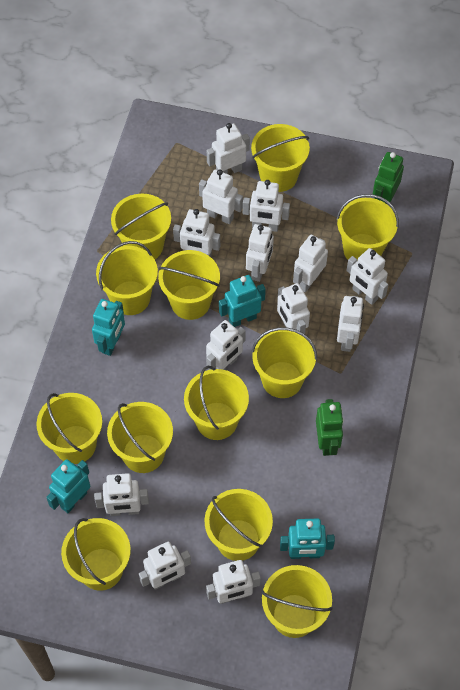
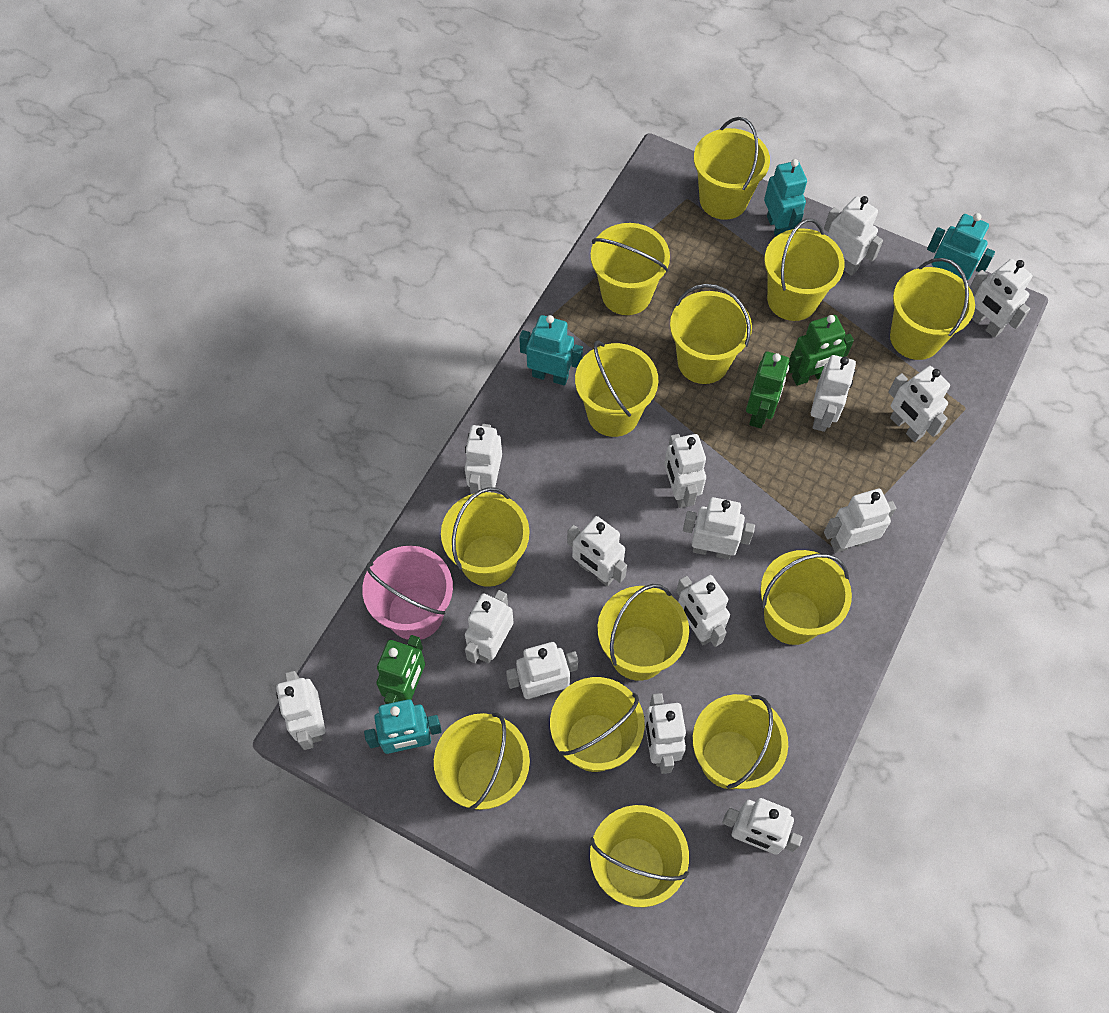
green robot: 2 -> 3
pink bucket: 0 -> 1
white robot: 13 -> 15
yellow bucket: 12 -> 13

